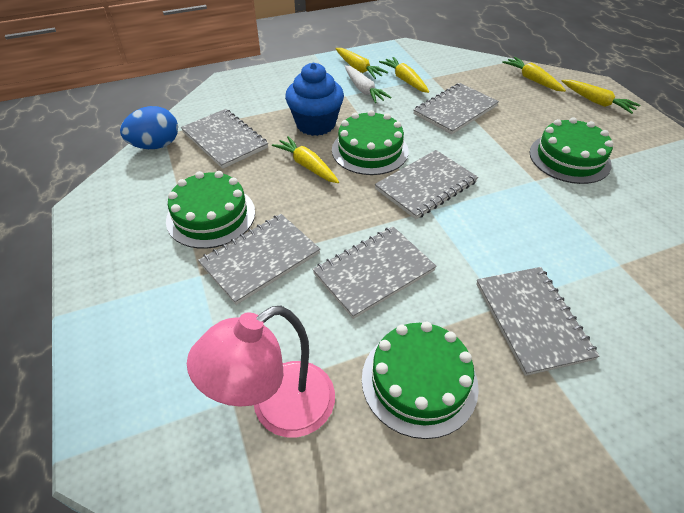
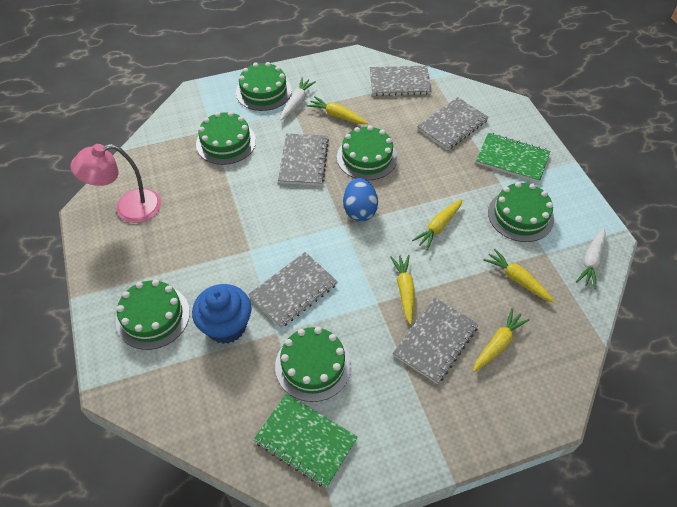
green cake: 4 -> 6
green notebook: 0 -> 2
grey notebook: 6 -> 5
white carrot: 1 -> 2

